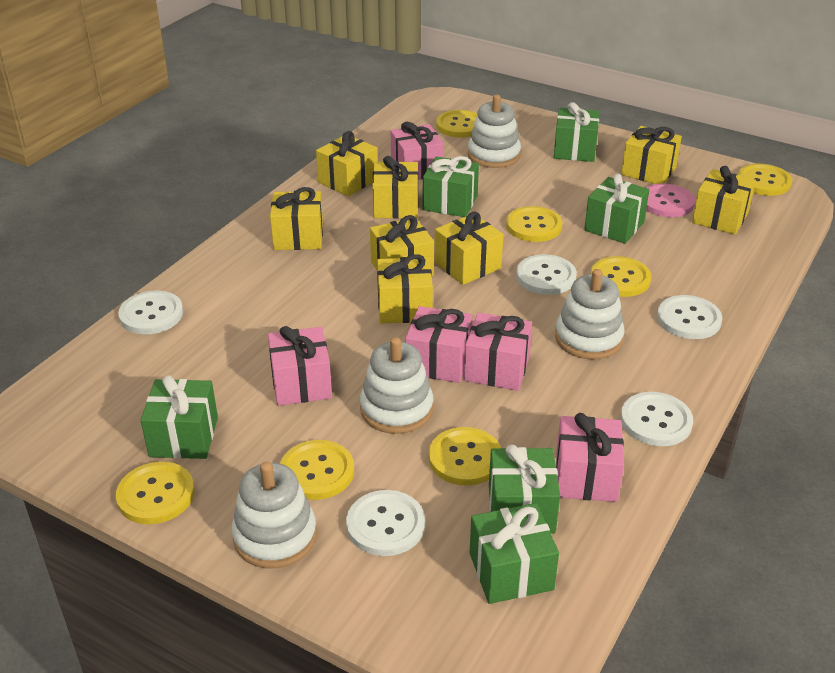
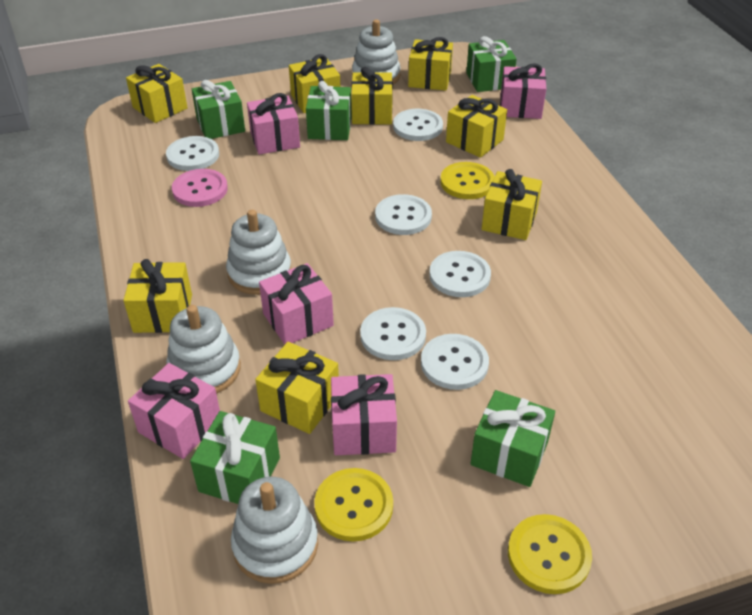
green gift: 6 -> 5
white button: 5 -> 6
yellow button: 7 -> 3

